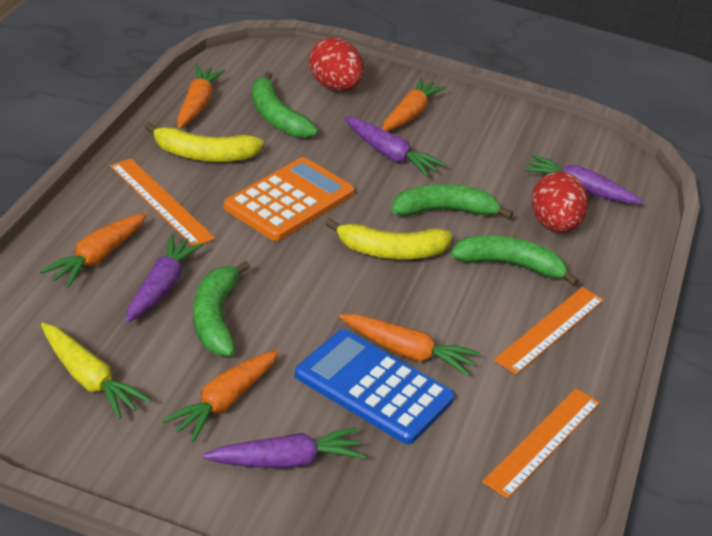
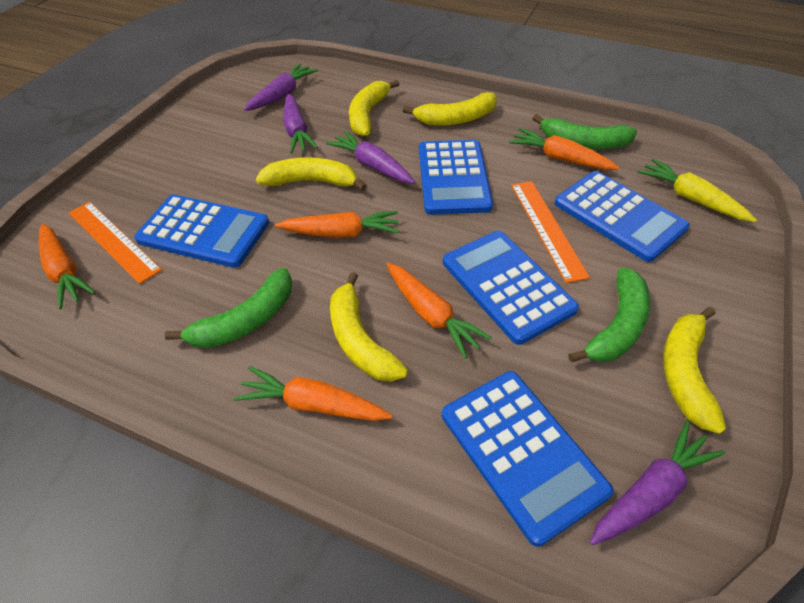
blue calculator: 1 -> 5
green banana: 4 -> 3
orange calculator: 1 -> 0
orange ruler: 3 -> 2
red egg: 2 -> 0
yellow banana: 2 -> 5

